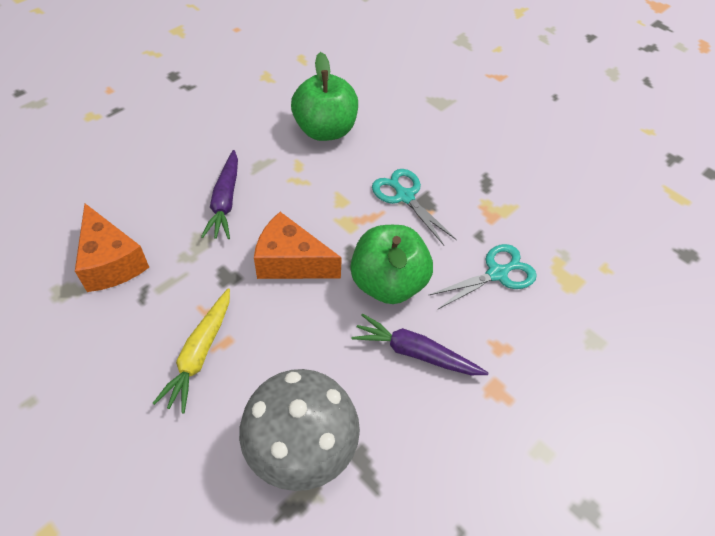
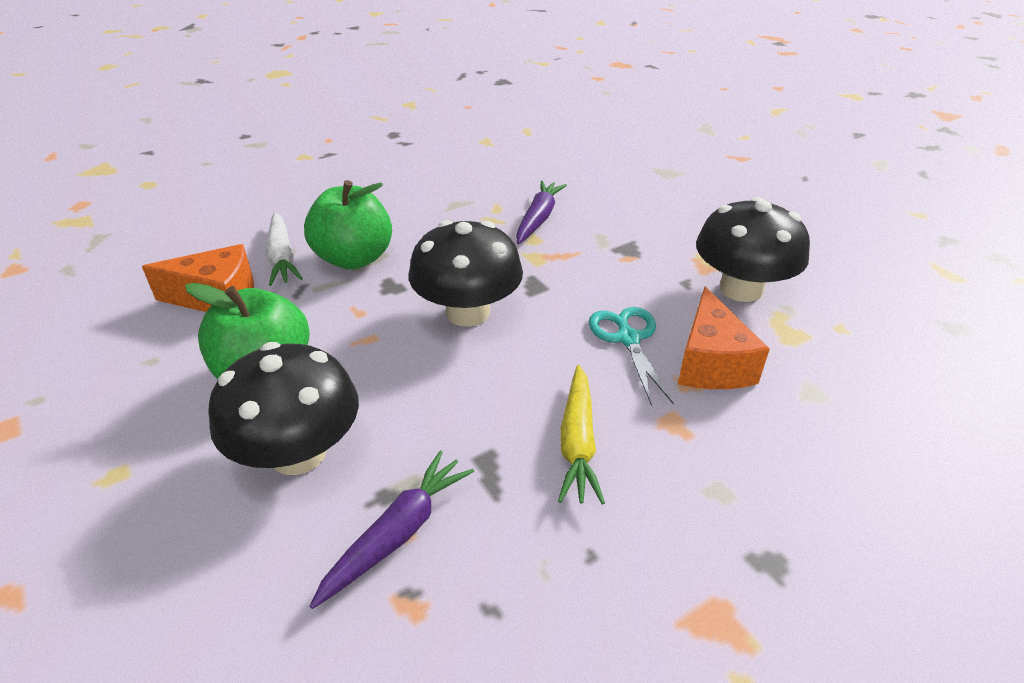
black mushroom: 0 -> 3
grey mushroom: 1 -> 0
turquoise scissors: 2 -> 1
white carrot: 0 -> 1

